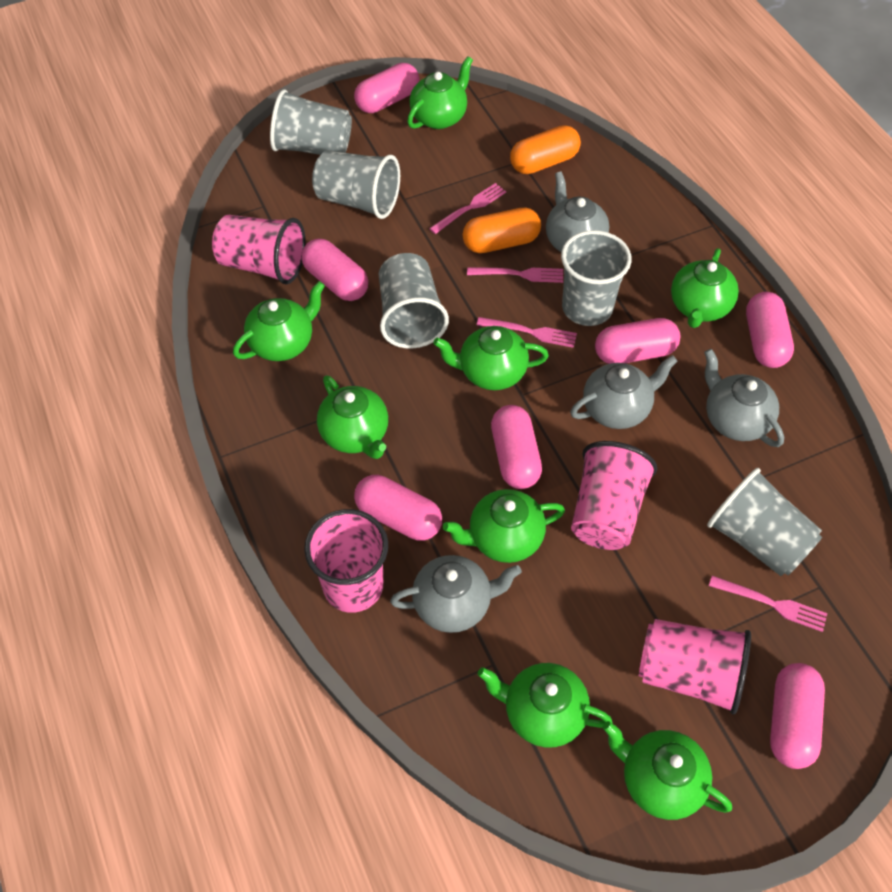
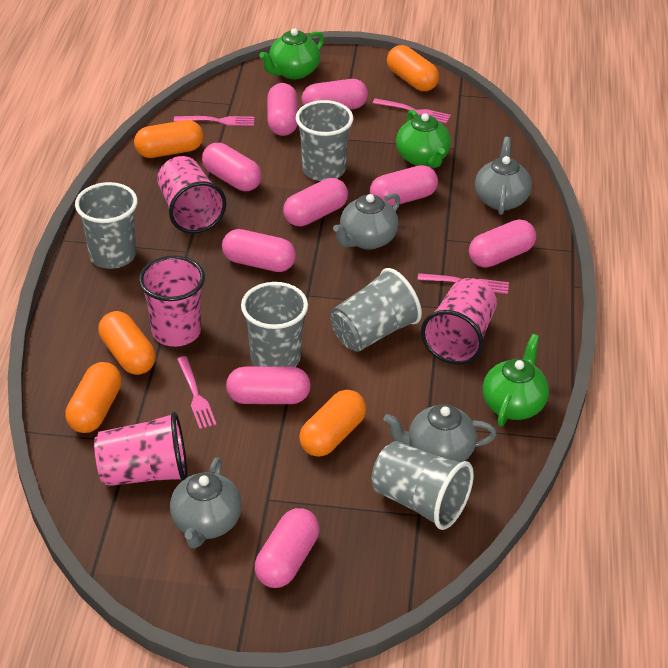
green teapot: 8 -> 3
orange capsule: 2 -> 5
pink capsule: 7 -> 9

